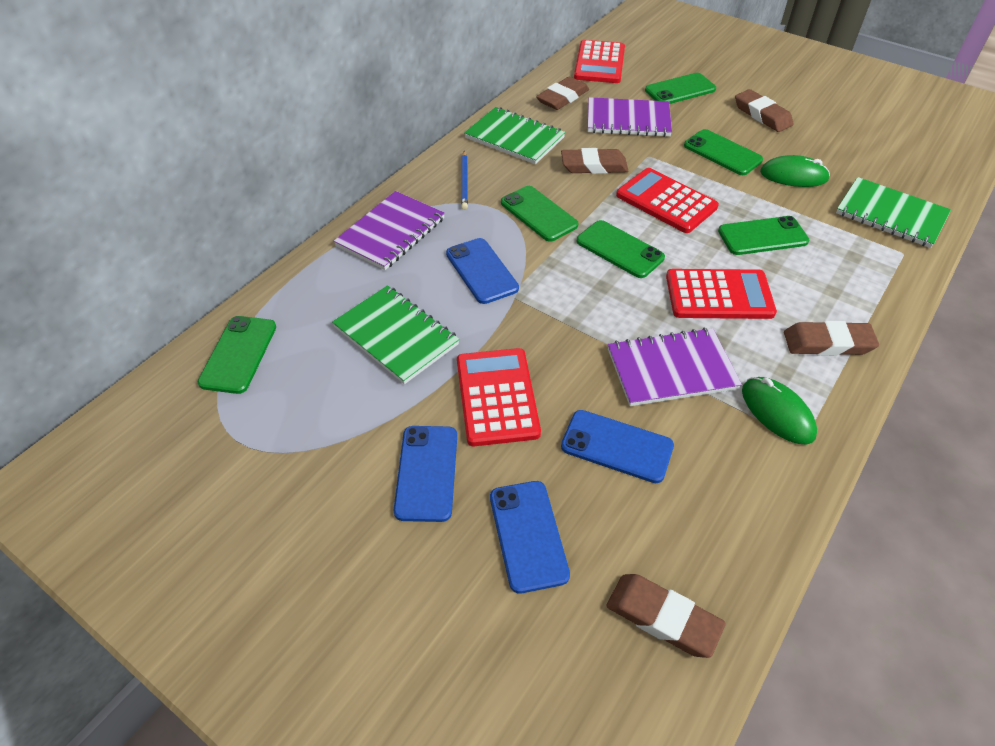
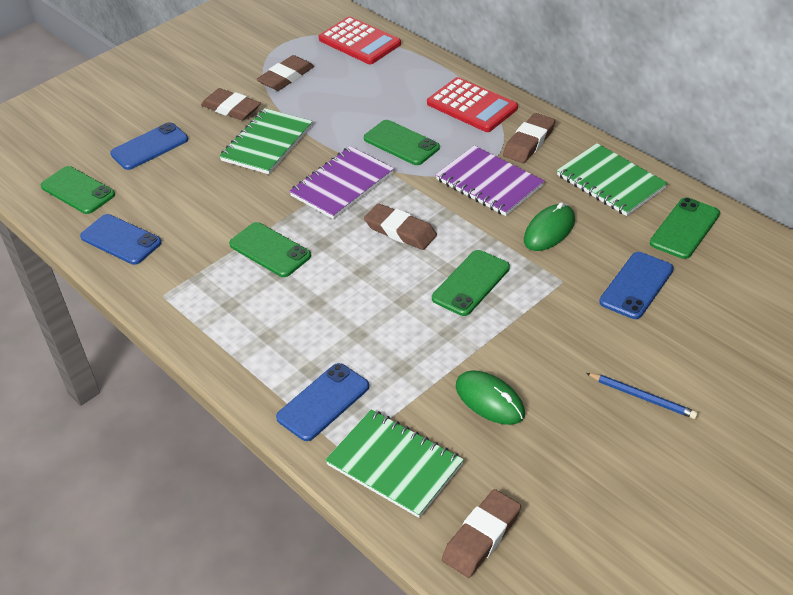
green phone: 6 -> 5
purple notebook: 3 -> 2
red calculator: 4 -> 2

